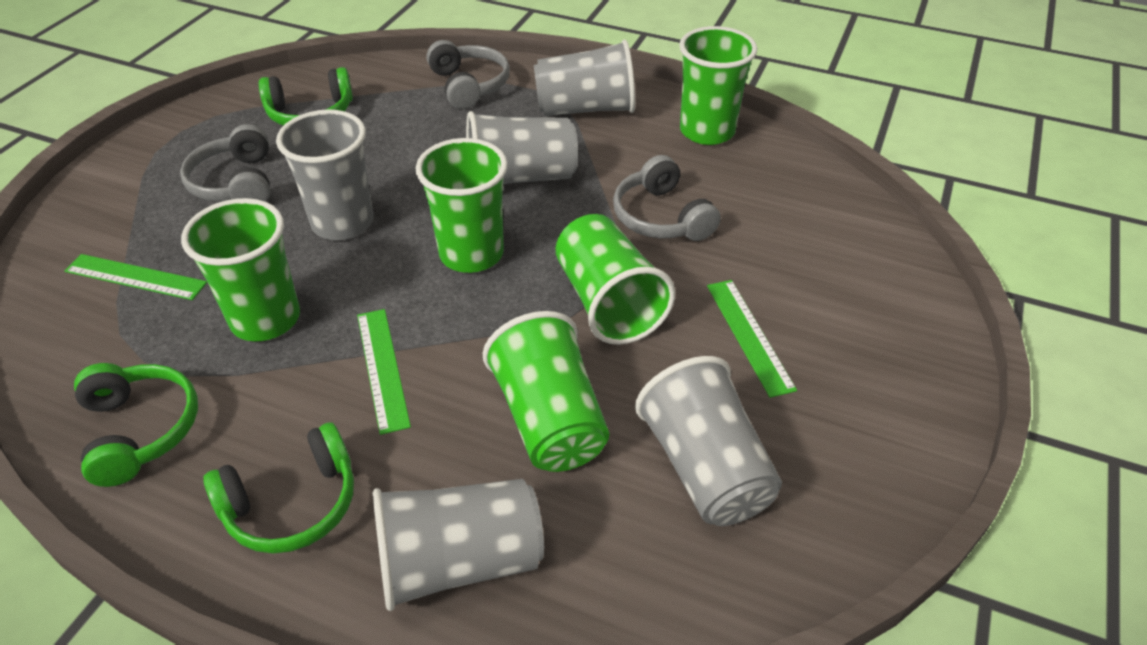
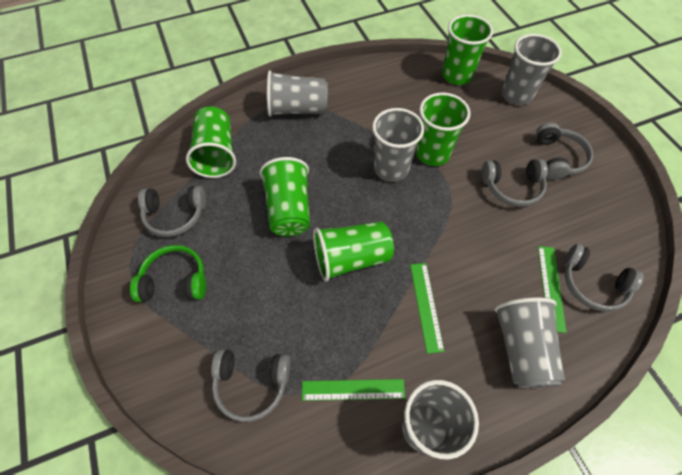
green headphones: 3 -> 1
grey headphones: 3 -> 5

